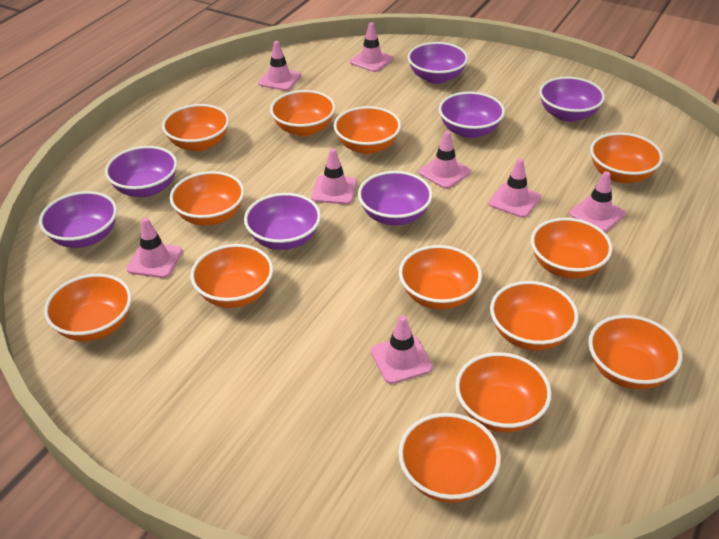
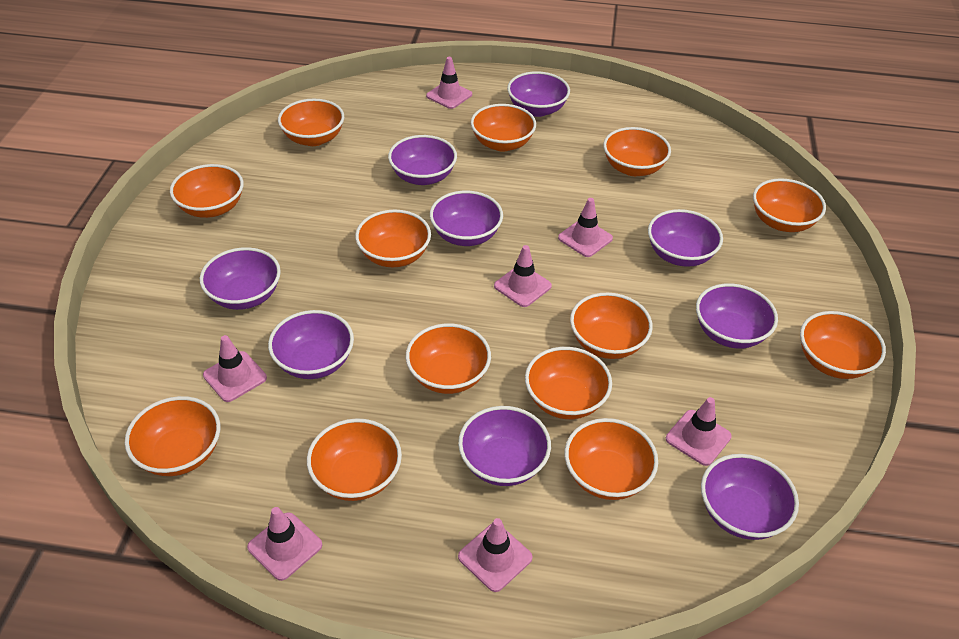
pink traffic cone: 8 -> 7
purple bowl: 7 -> 9

